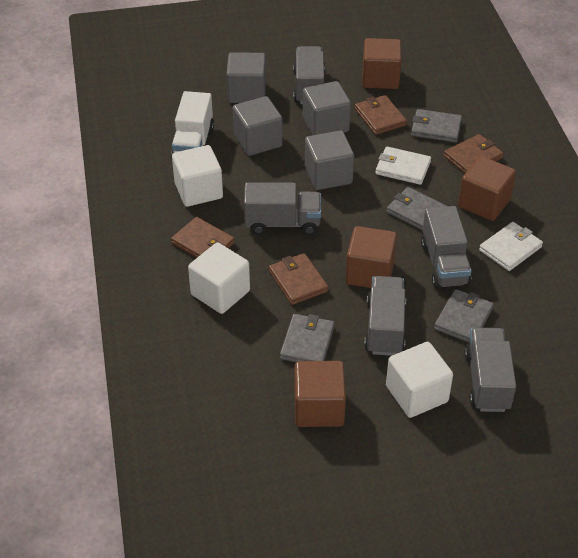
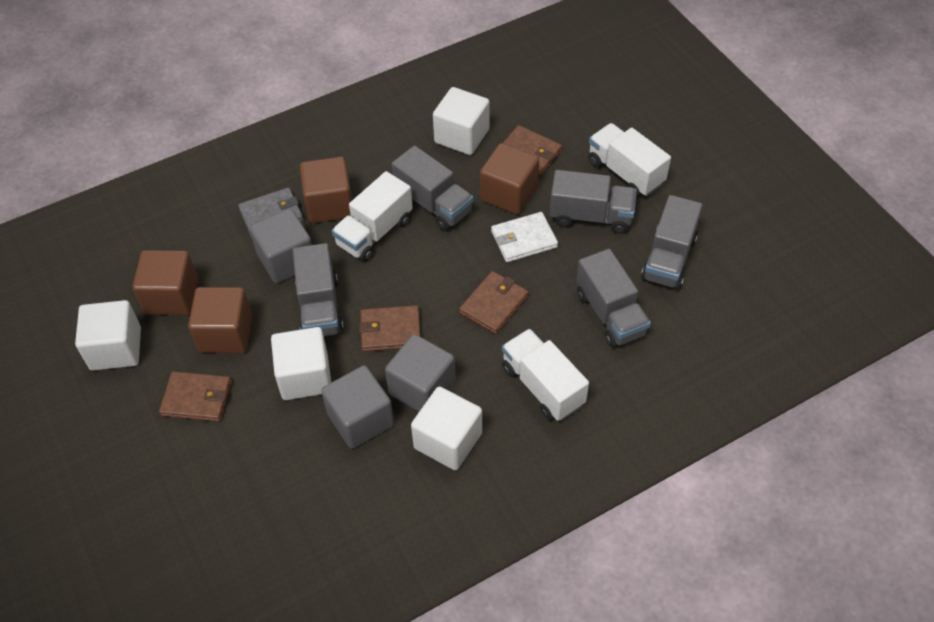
grey cube: 4 -> 3
grey wallet: 4 -> 1
white cube: 3 -> 4
white truck: 1 -> 3
white wallet: 2 -> 1

